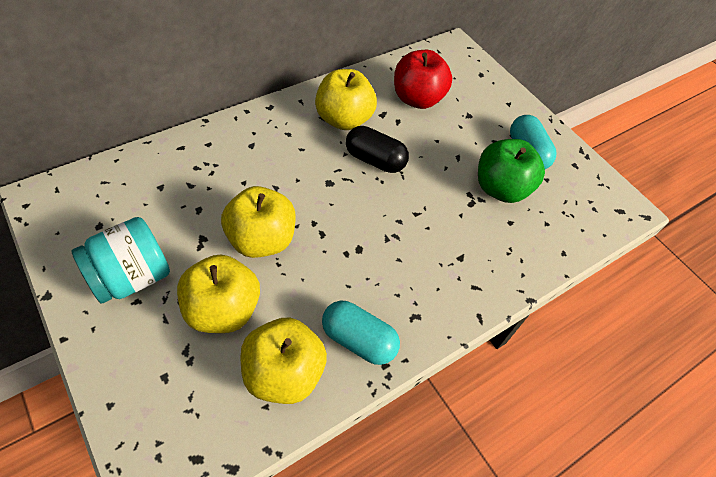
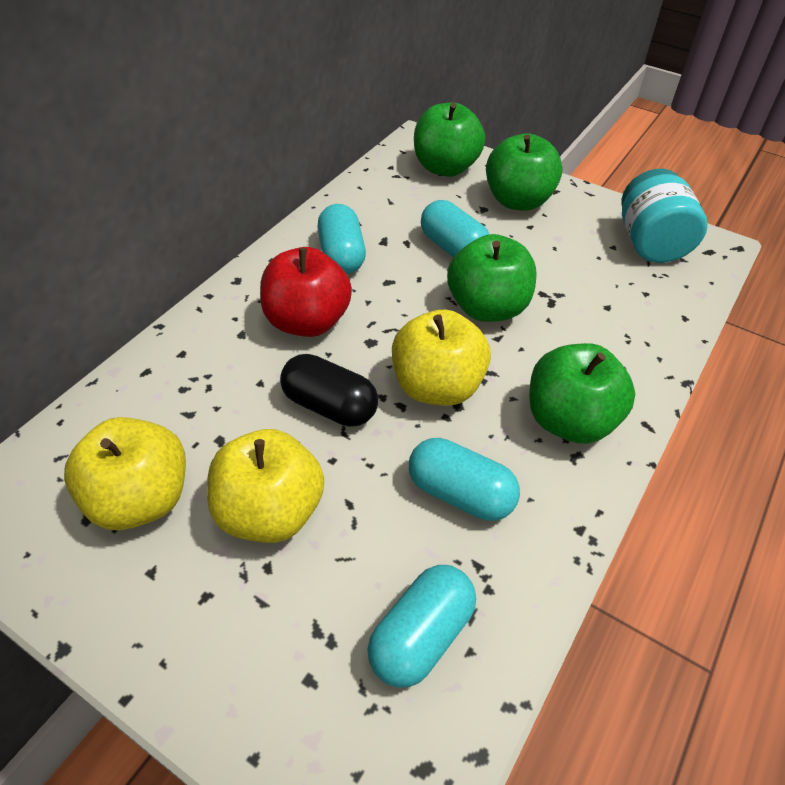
green apple: 1 -> 4
turquoise capsule: 2 -> 4
yellow apple: 4 -> 3

